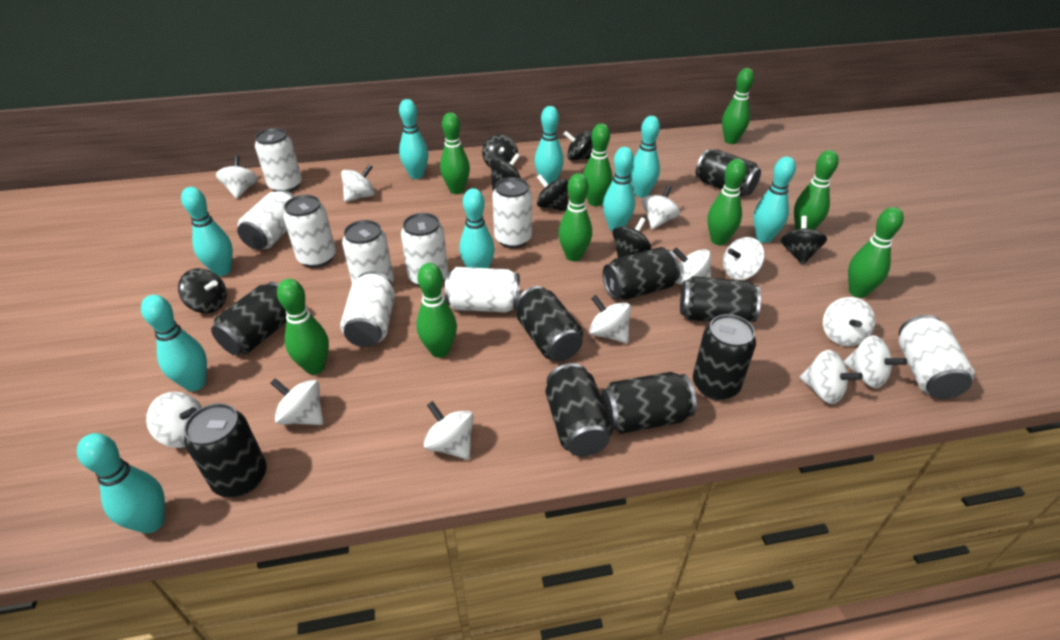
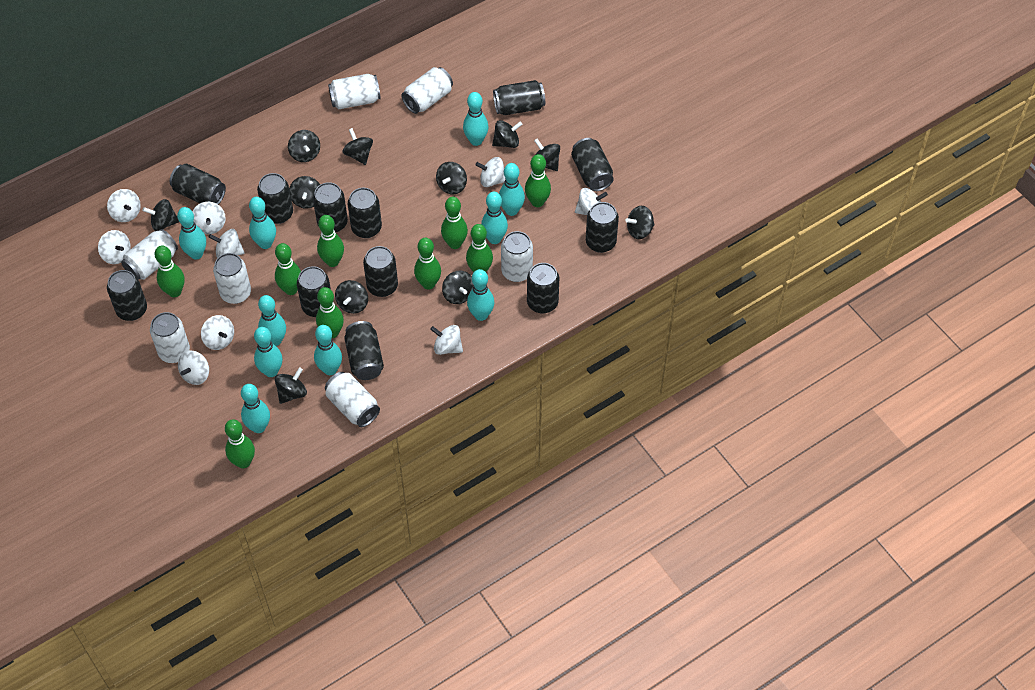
black can: 9 -> 12
black spinning top: 7 -> 11
turquoise bowling pin: 9 -> 10
white can: 9 -> 7
white spinning top: 12 -> 9

